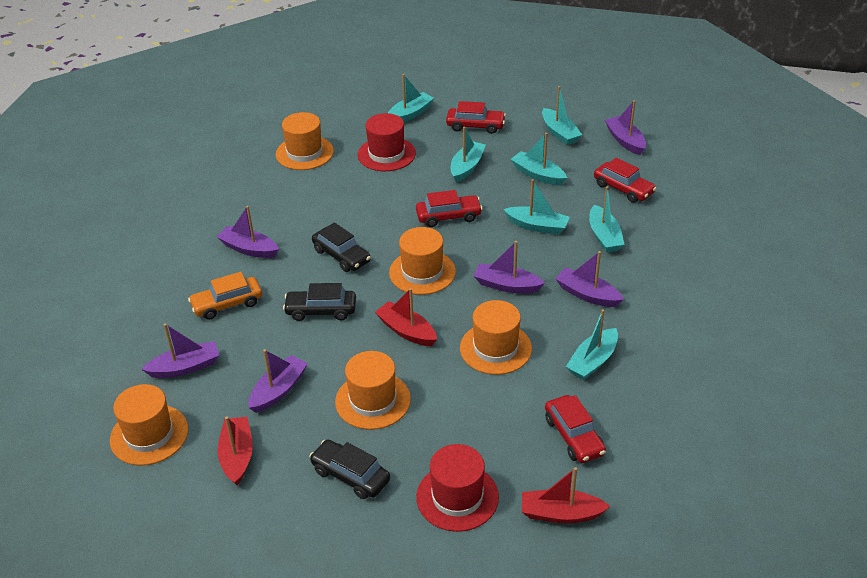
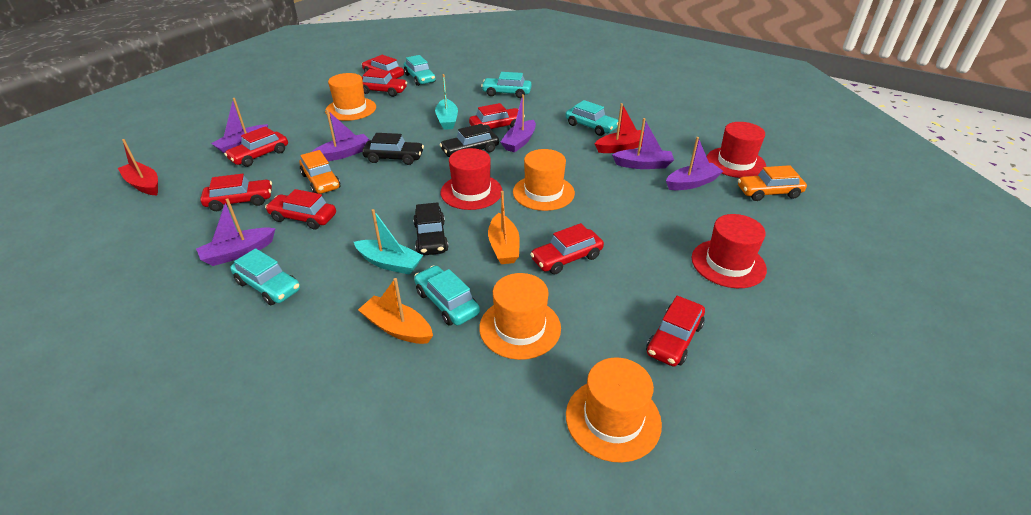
orange boat: 0 -> 2
orange car: 1 -> 2
orange hat: 5 -> 4
red boat: 3 -> 2
red car: 4 -> 8
red hat: 2 -> 3
turquoise boat: 7 -> 2
turquoise car: 0 -> 5

